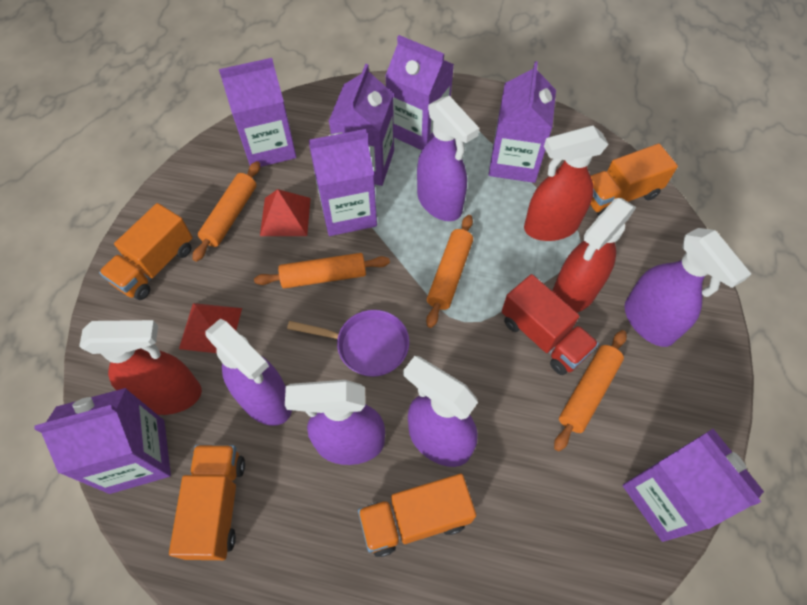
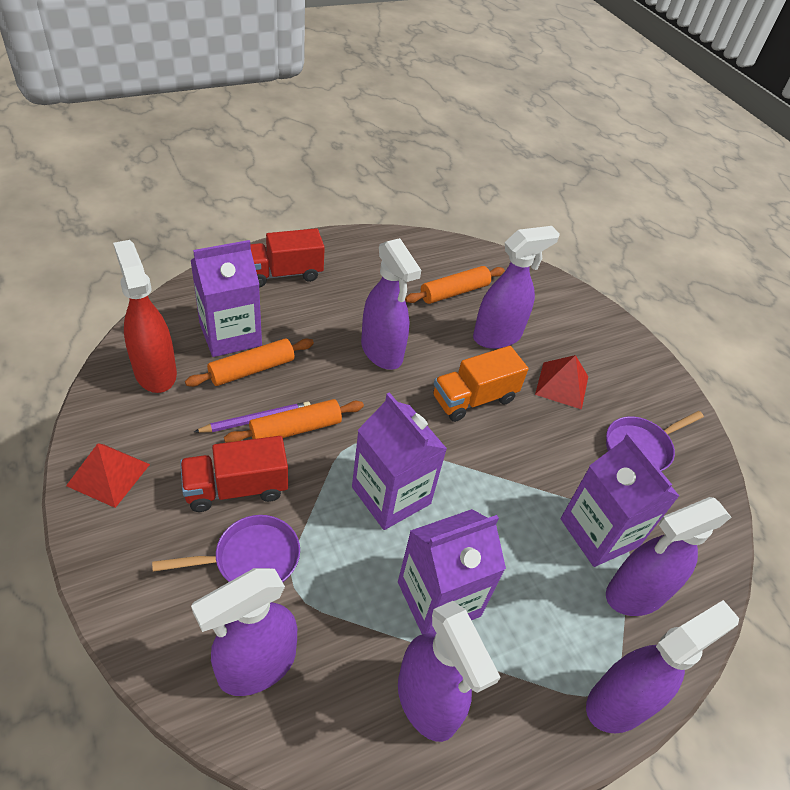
orange rolling pin: 4 -> 3
orange truck: 4 -> 1
purple carton: 7 -> 4
purple pan: 1 -> 2
purple pencil: 0 -> 1
purple spray bottle: 5 -> 6
red spray bottle: 3 -> 1
red truck: 1 -> 2

